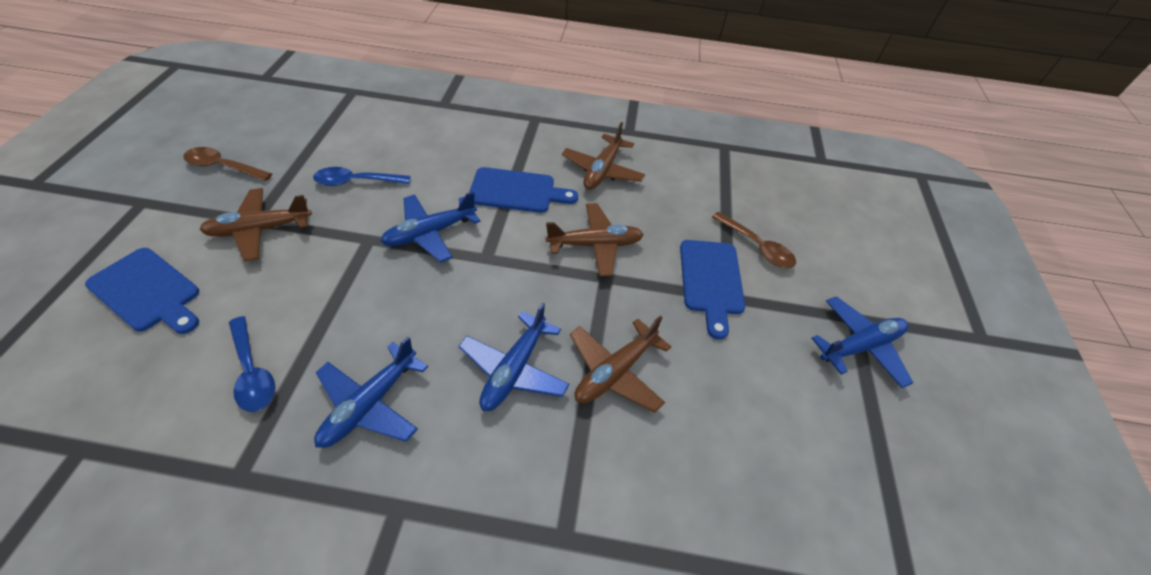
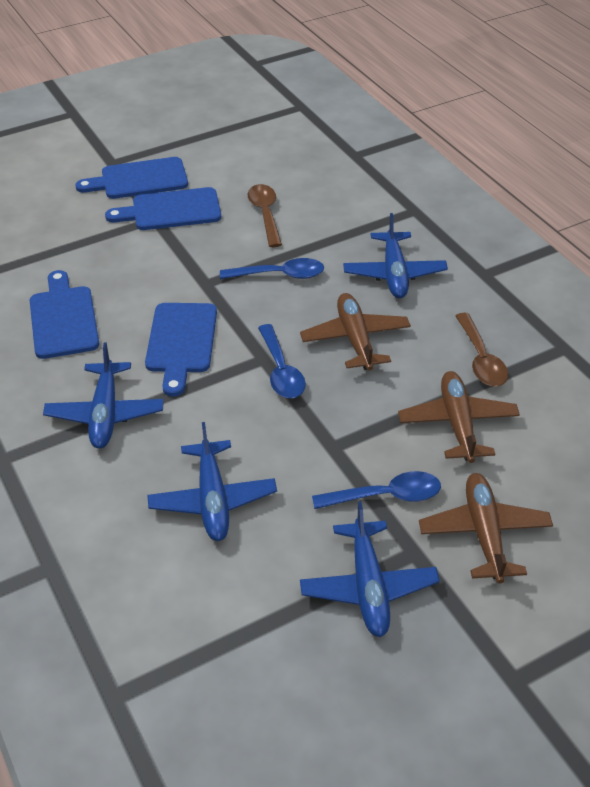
blue cutting board: 3 -> 4
blue spoon: 2 -> 3
brown plane: 4 -> 3

